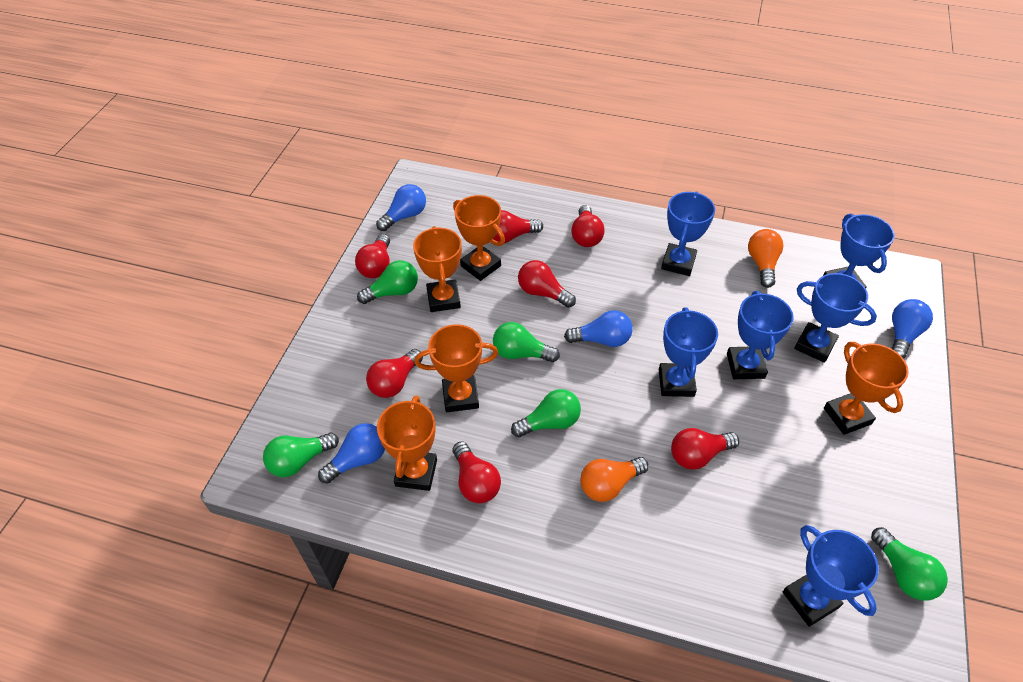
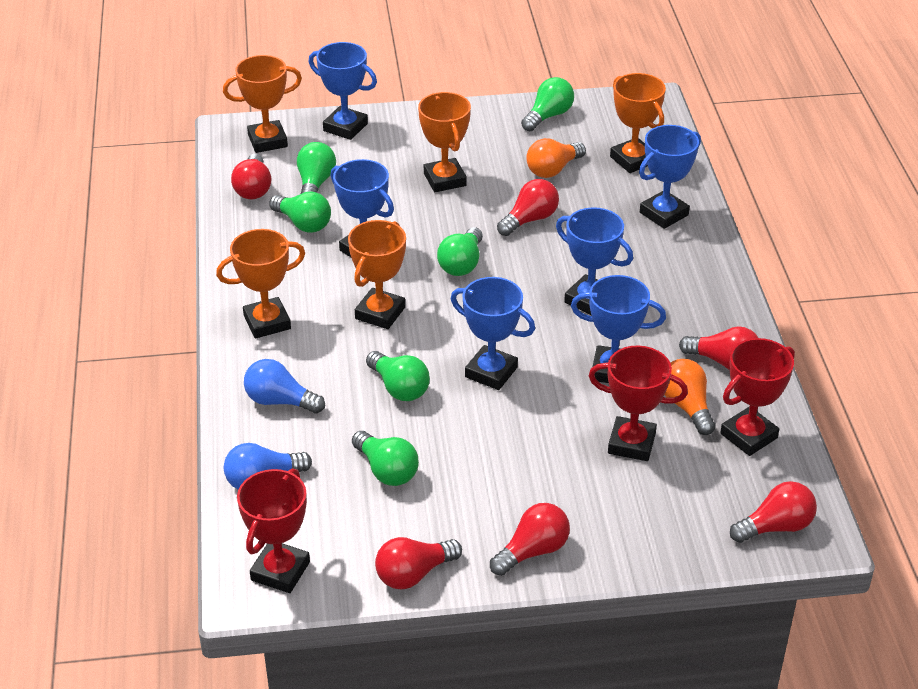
blue light bulb: 4 -> 2
green light bulb: 5 -> 6
red light bulb: 7 -> 6
red trophy: 0 -> 3

